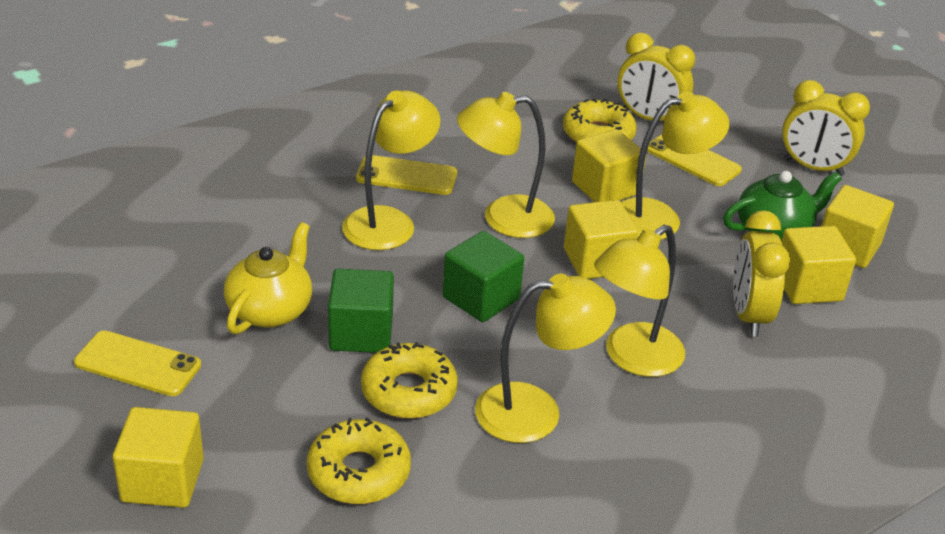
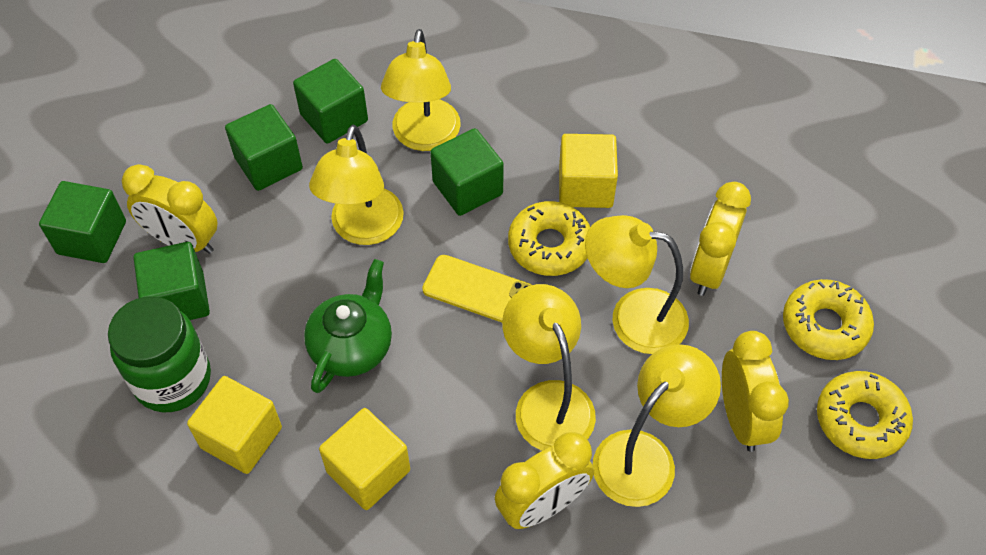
green cube: 2 -> 5
green jar: 0 -> 1
yellow clock: 3 -> 4
yellow cube: 5 -> 3
yellow phone: 3 -> 1
yellow teapot: 1 -> 0

